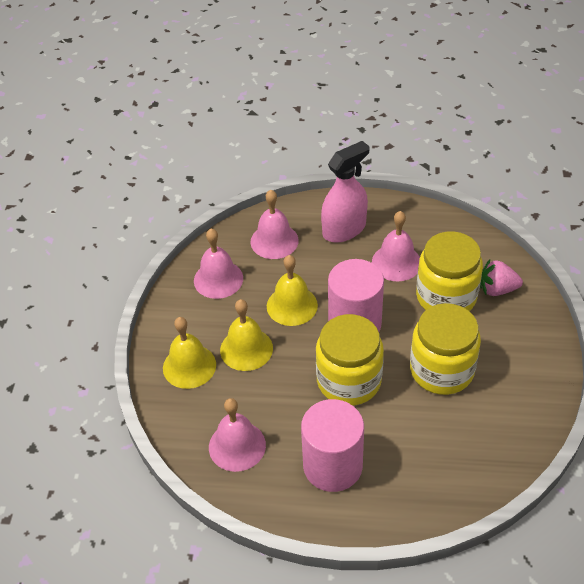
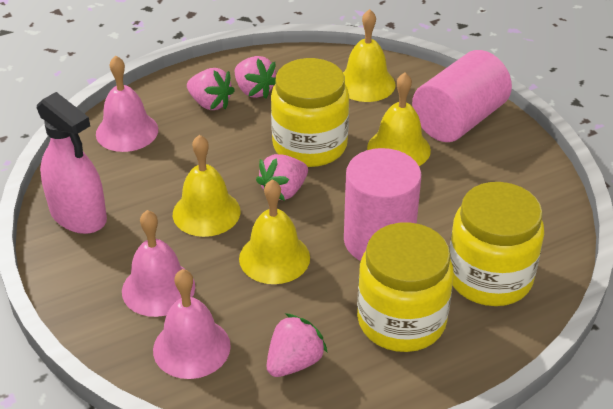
pink bell: 4 -> 3
pink strawberry: 1 -> 4
yellow bell: 3 -> 4

